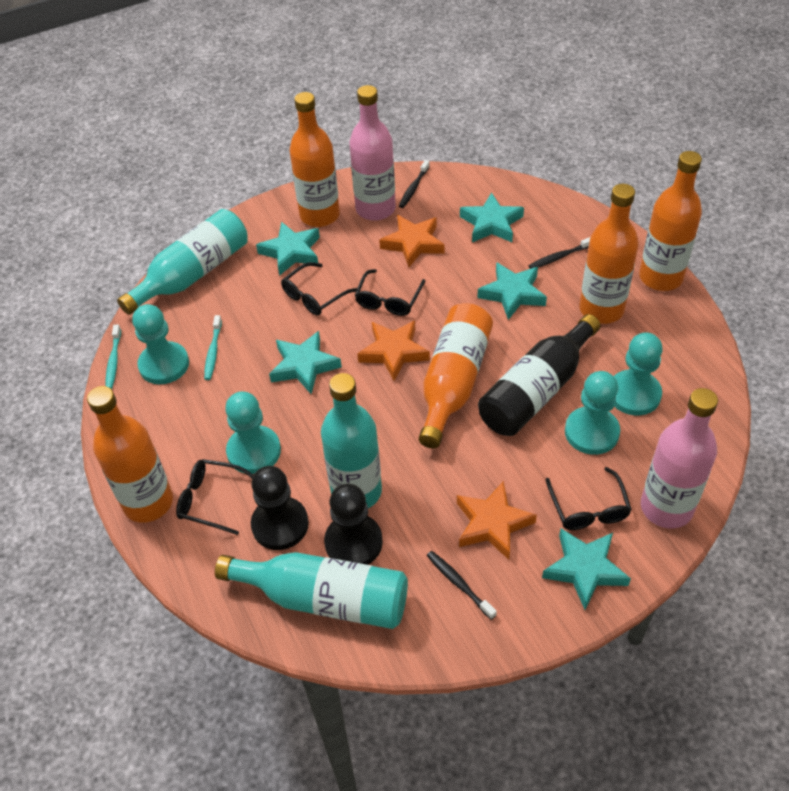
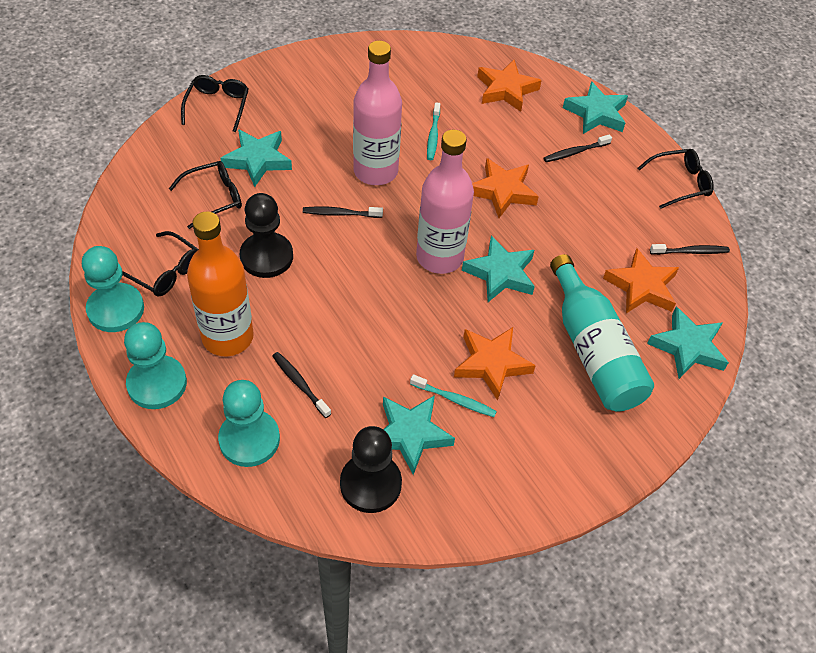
black bottle: 1 -> 0
black toothbrush: 3 -> 4
orange bottle: 5 -> 1
orange star: 3 -> 4
turquoise bottle: 3 -> 1
turquoise pawn: 4 -> 3

